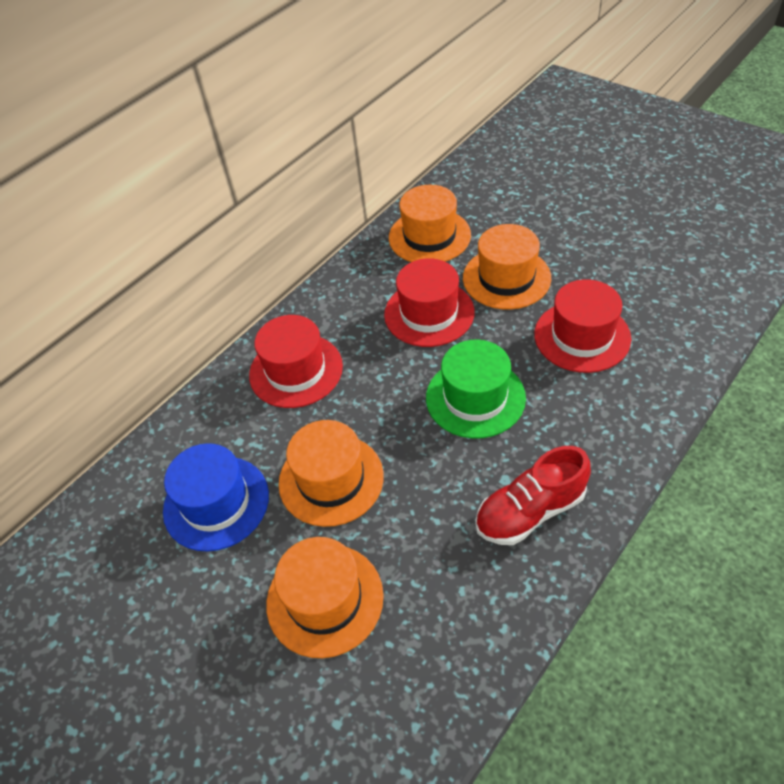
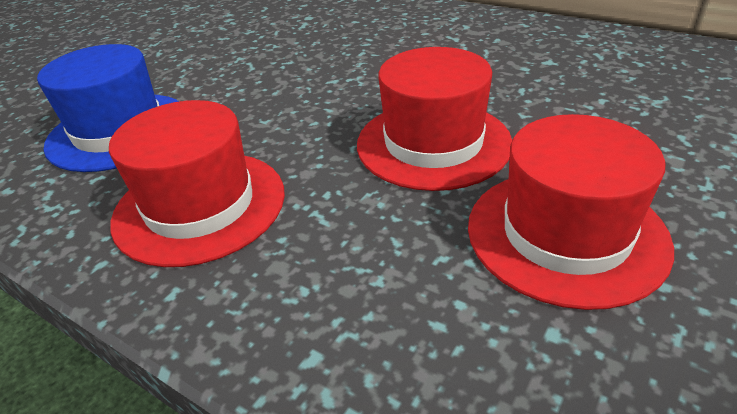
green hat: 1 -> 0
orange hat: 4 -> 0
red shoe: 1 -> 0

